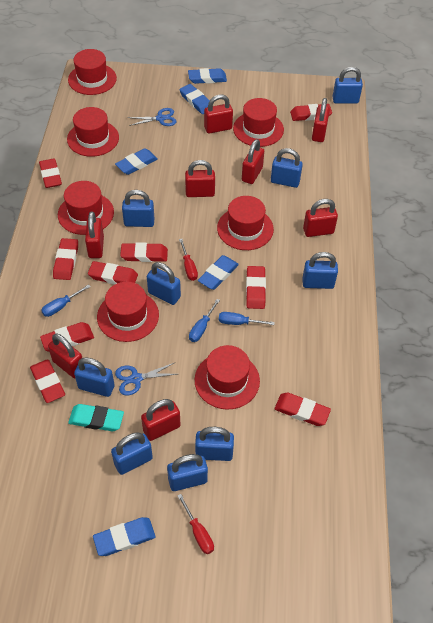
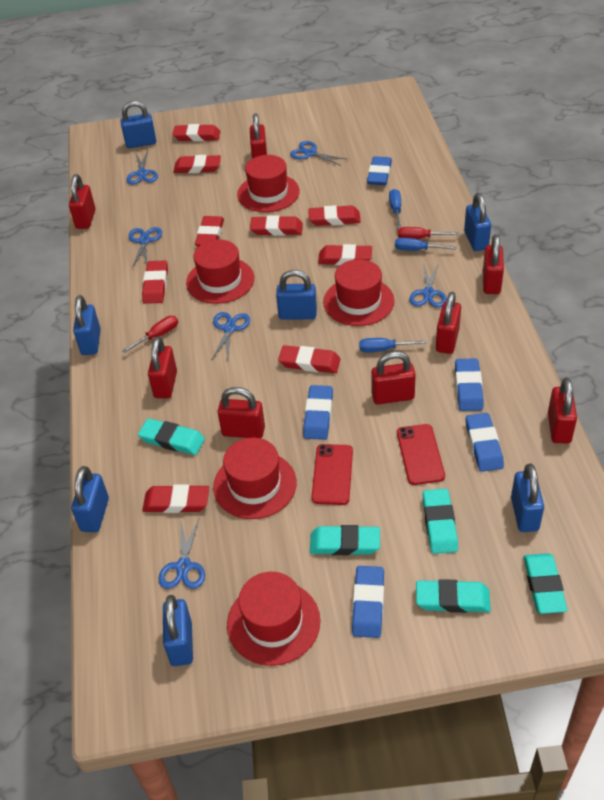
blue padlock: 9 -> 7
blue scissors: 2 -> 6
red hat: 7 -> 5
red phone: 0 -> 2
turquoise eraser: 1 -> 5

